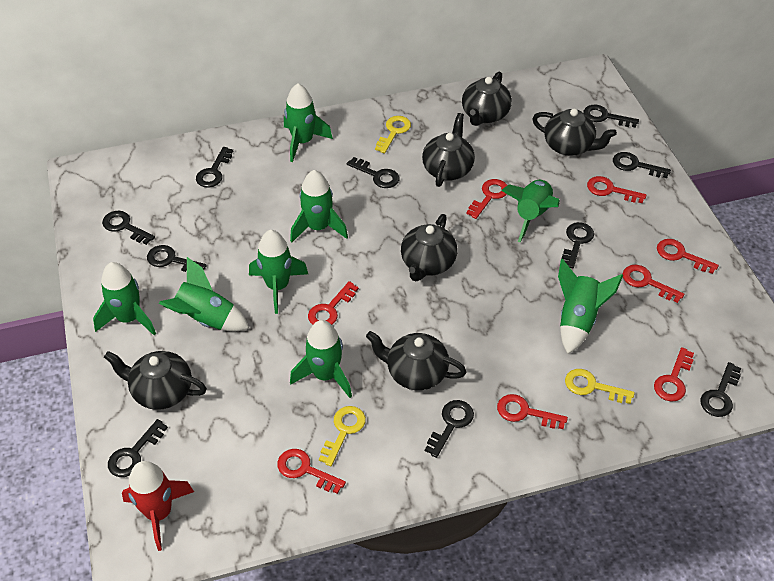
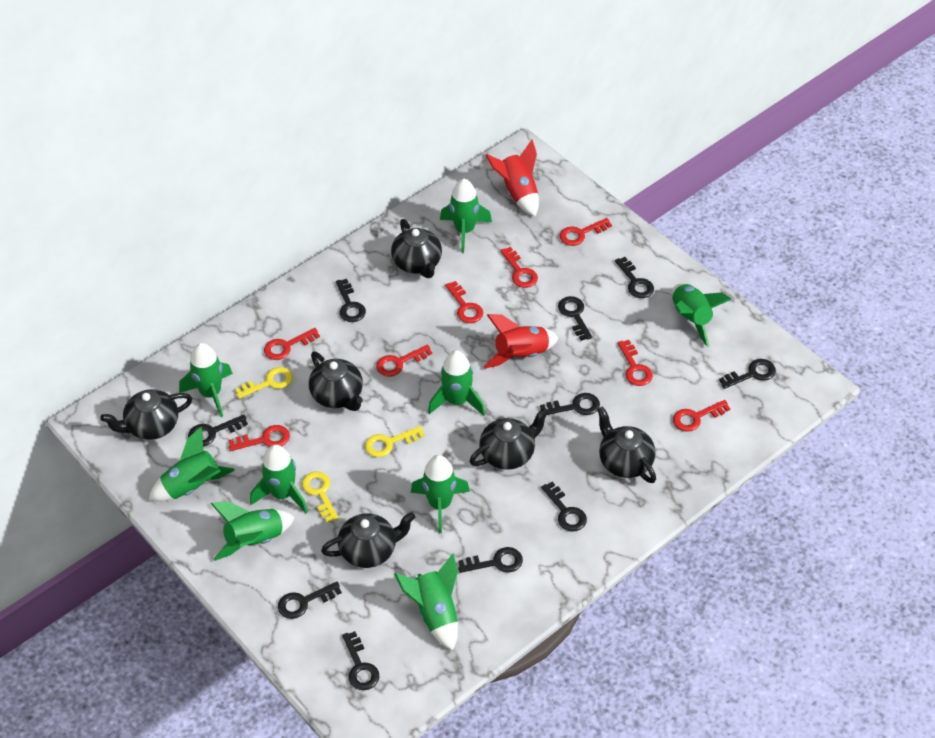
green rocket: 8 -> 9
red rocket: 1 -> 2

